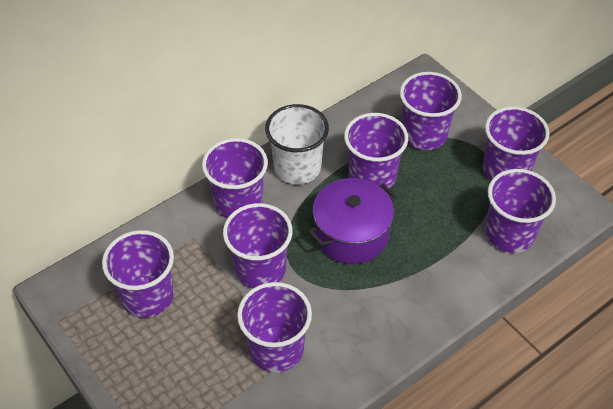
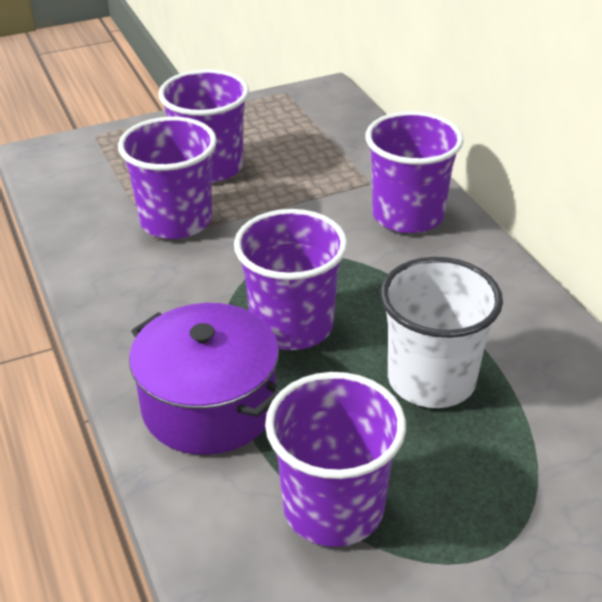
purple cup: 8 -> 5

